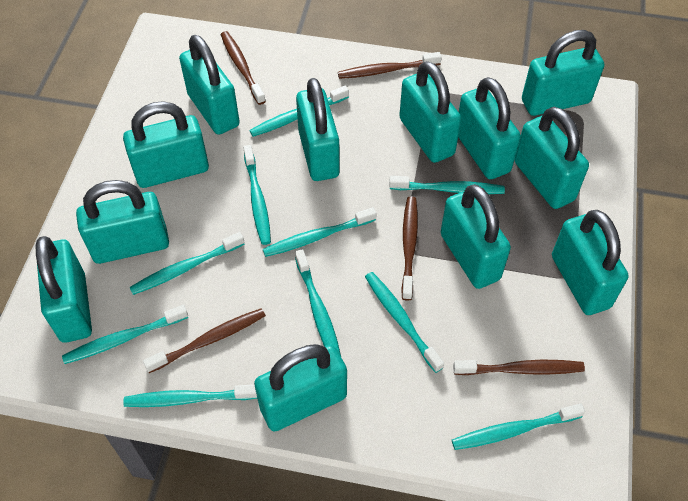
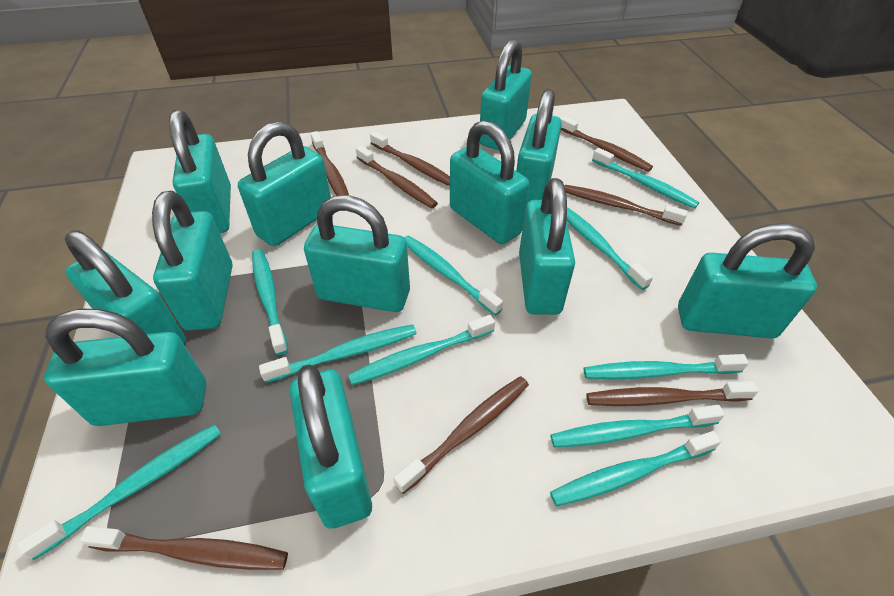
brown toothbrush: 5 -> 8

